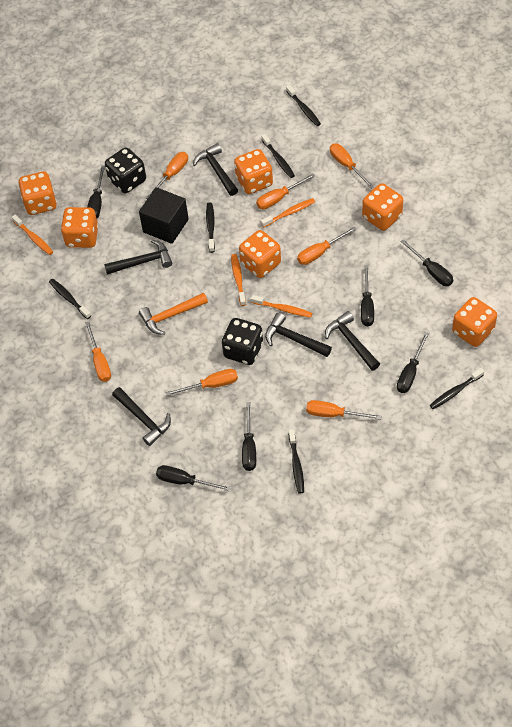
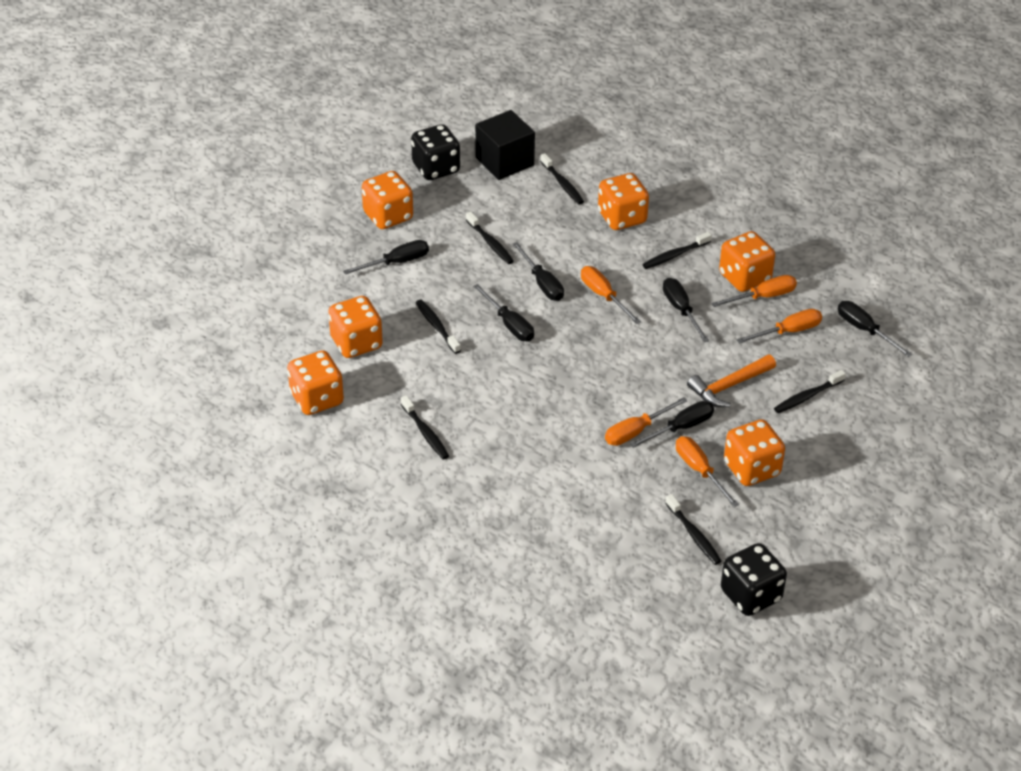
black hammer: 5 -> 0
black toothbrush: 6 -> 7
orange screwdriver: 7 -> 5
orange toothbrush: 4 -> 0

